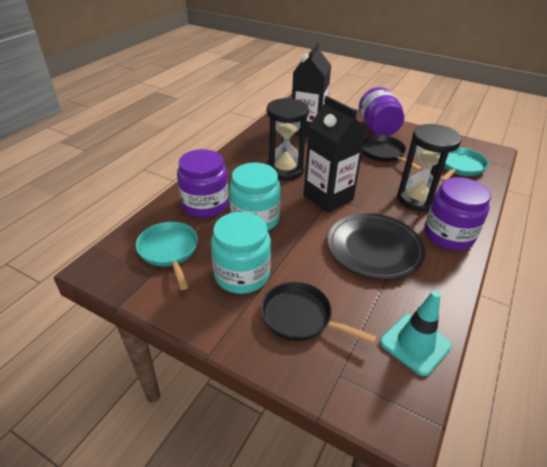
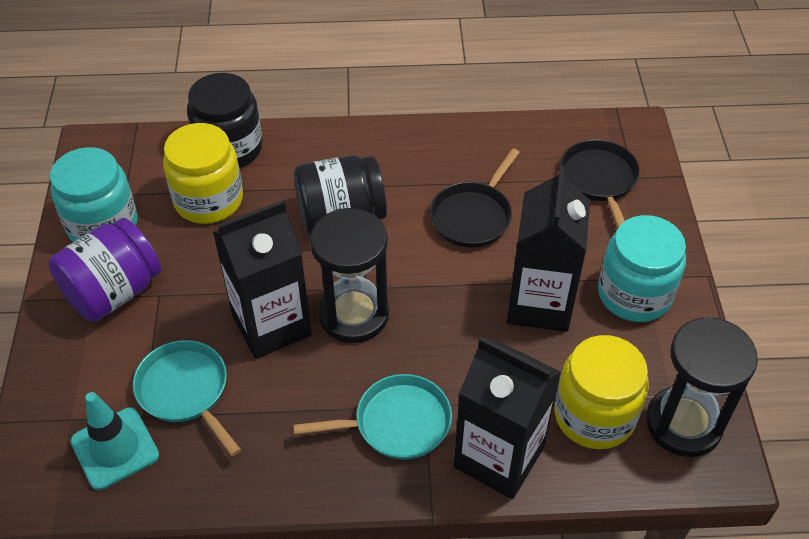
black carton: 2 -> 3
black jar: 0 -> 2
black plate: 1 -> 0
purple jar: 3 -> 1
yellow jar: 0 -> 2

